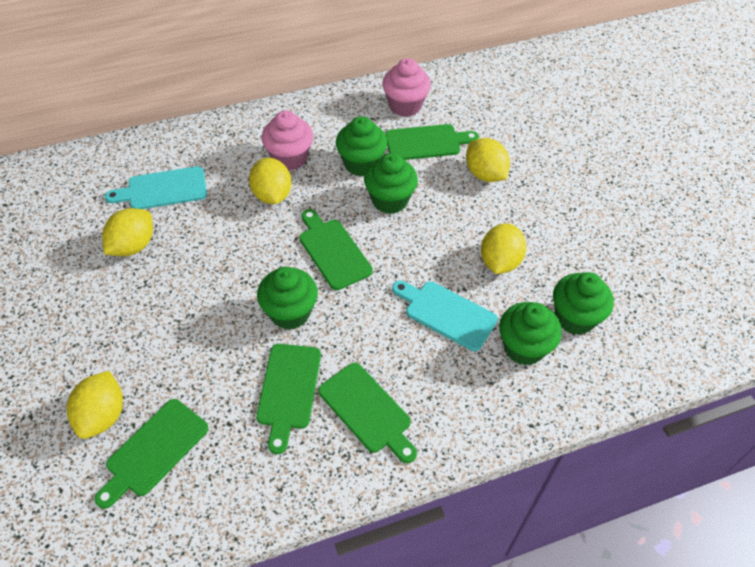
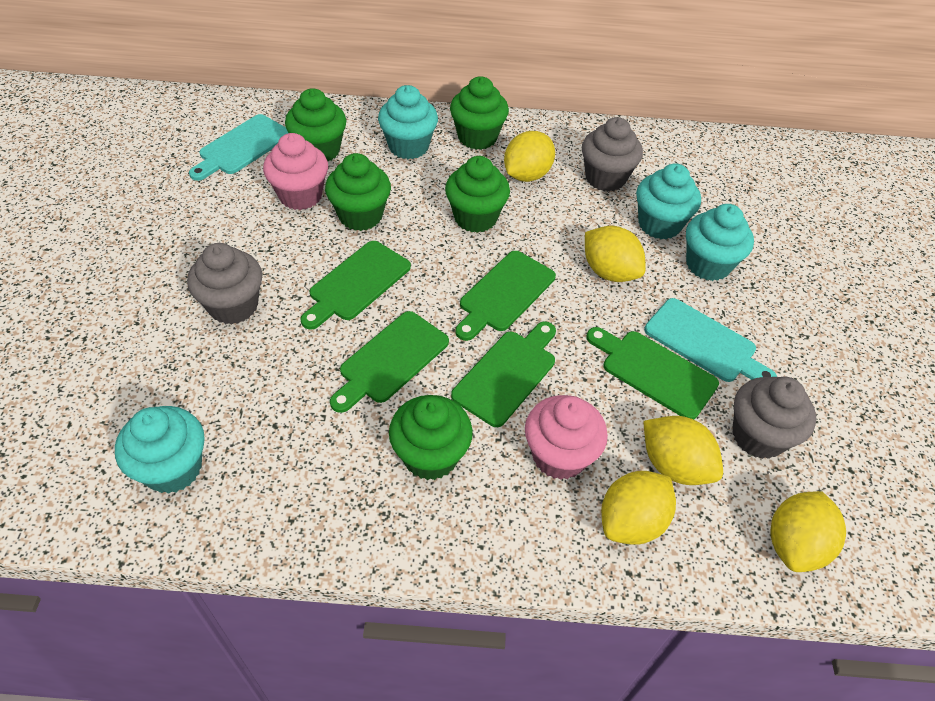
grey cupcake: 0 -> 3
turquoise cupcake: 0 -> 4

